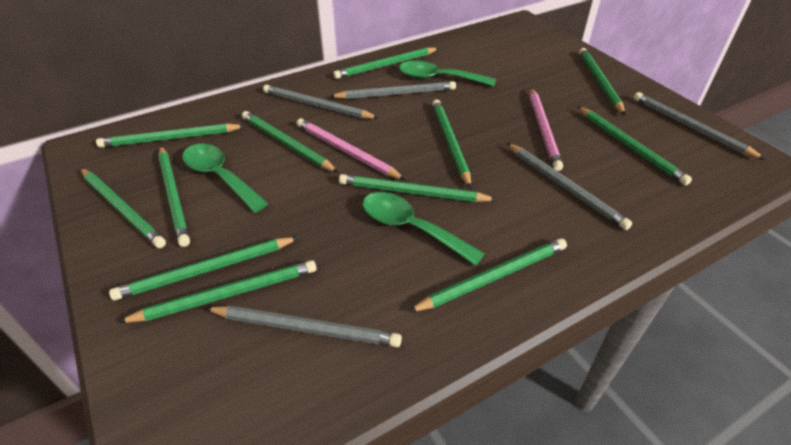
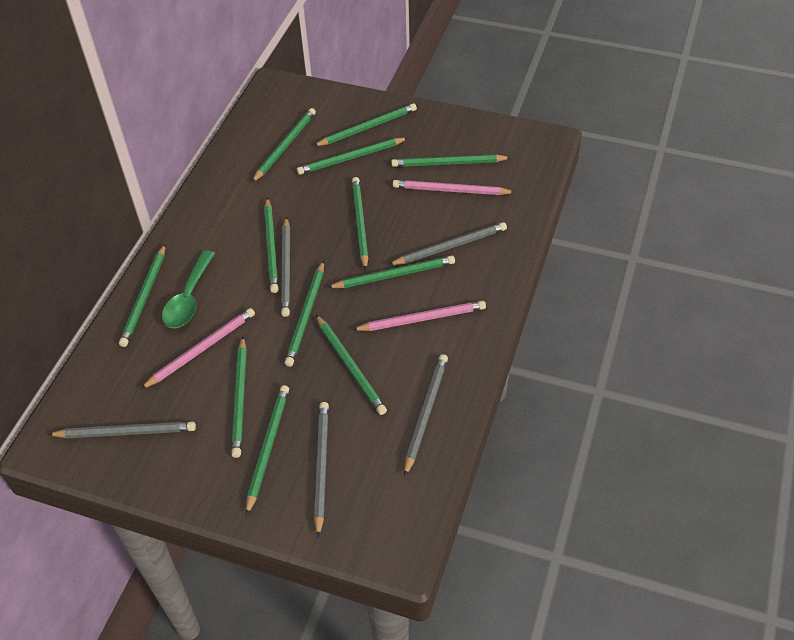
green spoon: 3 -> 1
pink pencil: 2 -> 3

